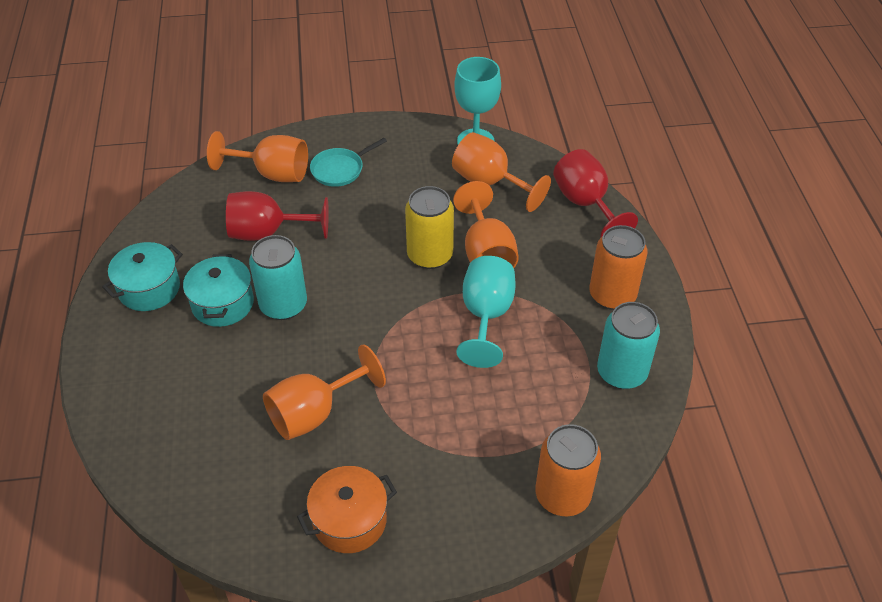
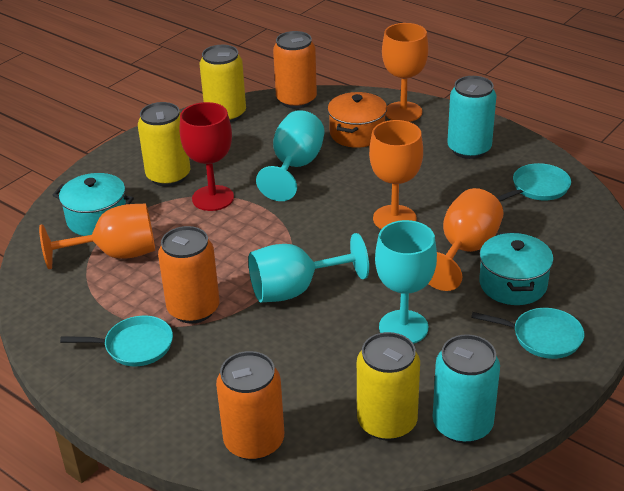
orange can: 2 -> 3
red goblet: 2 -> 1
turquoise goblet: 2 -> 3
turquoise pan: 1 -> 3
yellow can: 1 -> 3

